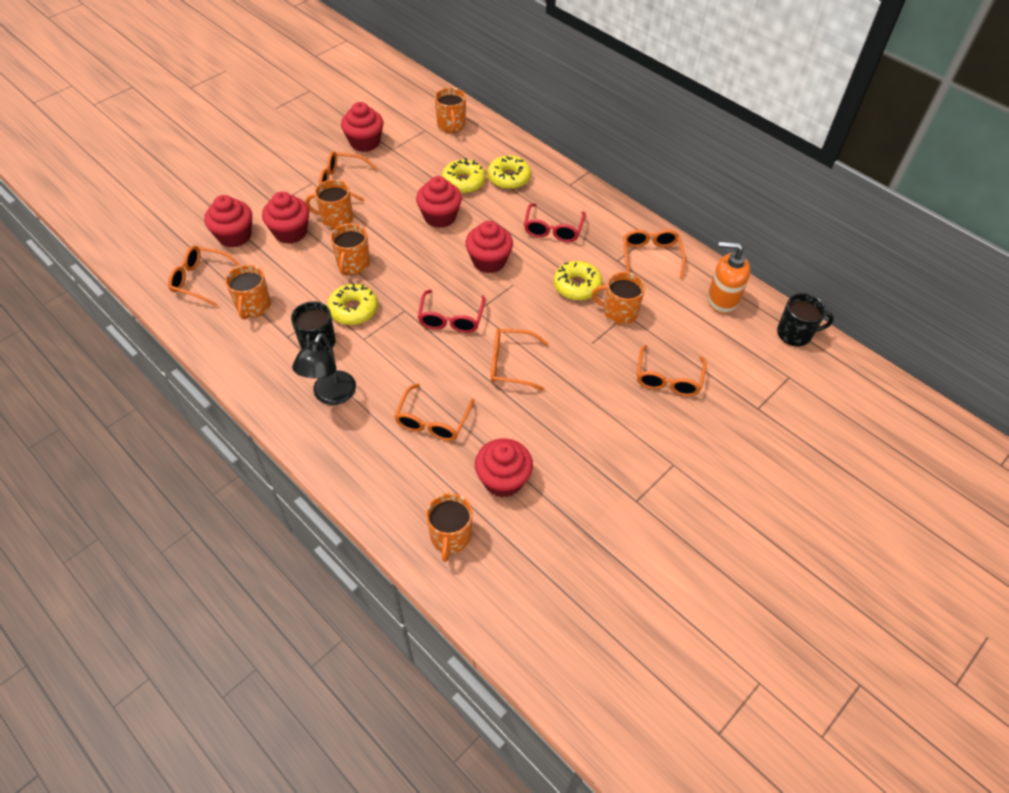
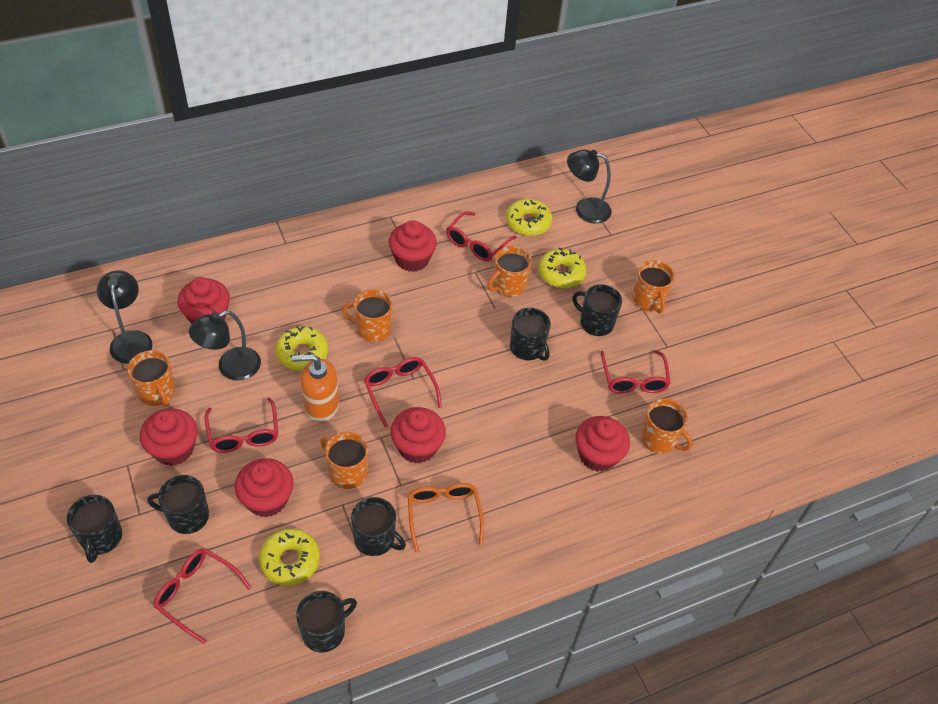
black lamp: 1 -> 3
black mug: 2 -> 6
orange glasses: 6 -> 1
red glasses: 2 -> 5

